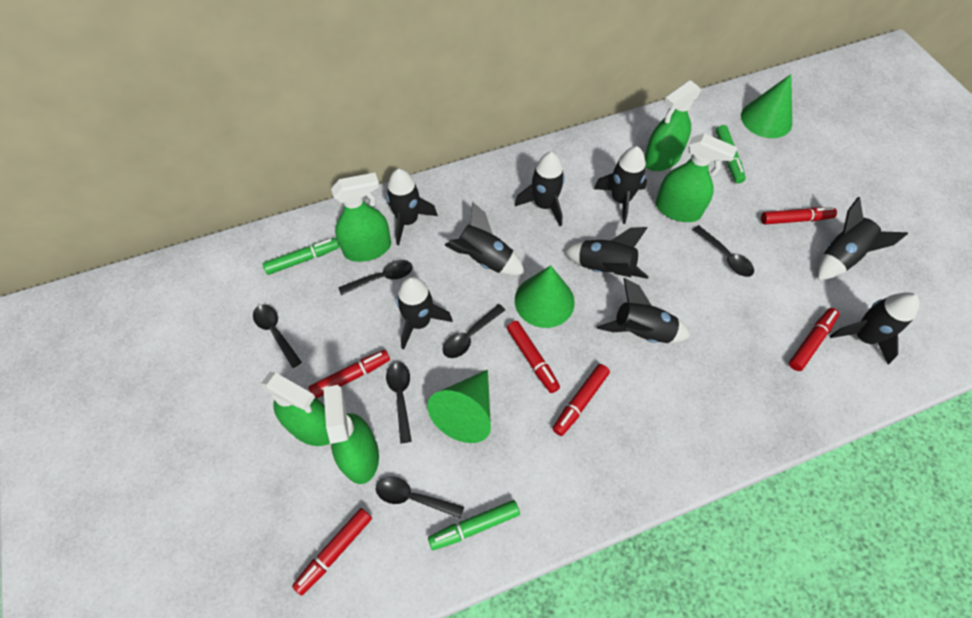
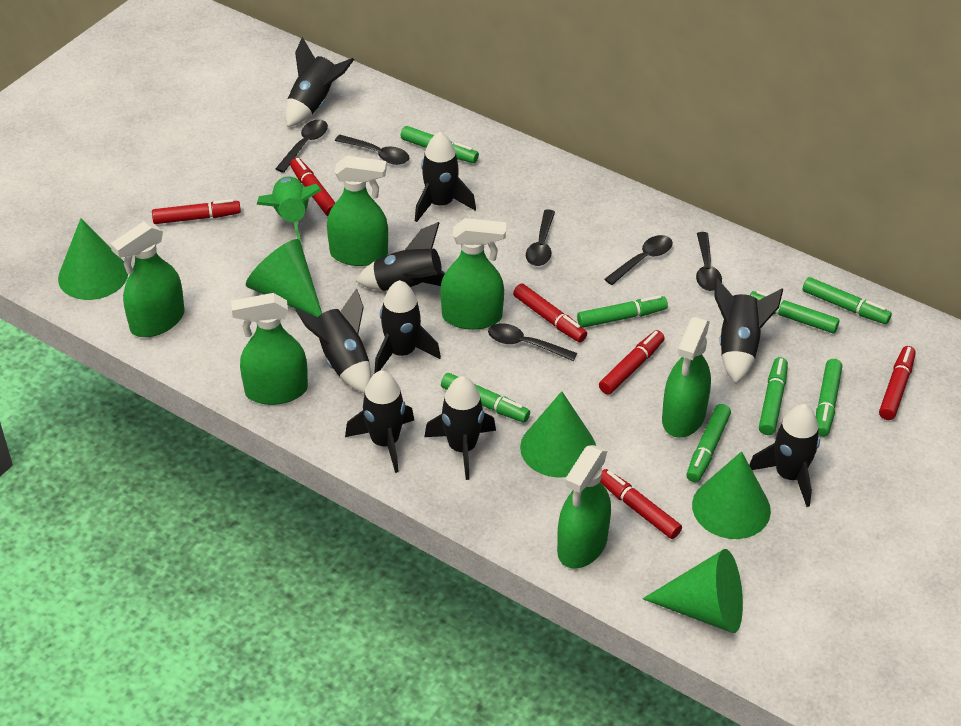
green cone: 3 -> 5
green marker: 3 -> 8
green rocket: 0 -> 1
green spray bottle: 5 -> 6

